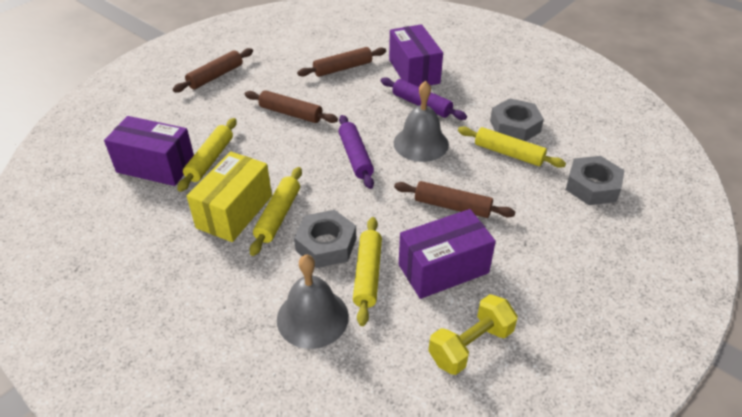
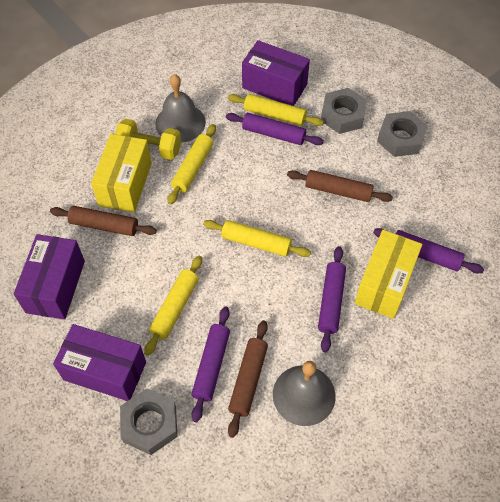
brown rolling pin: 4 -> 3
purple rolling pin: 2 -> 4
yellow box: 1 -> 2

